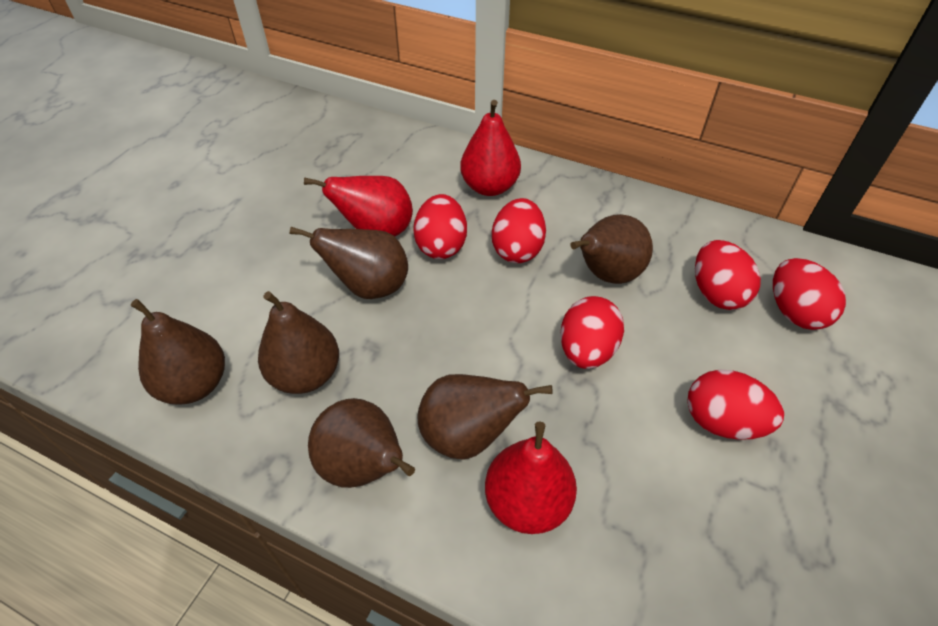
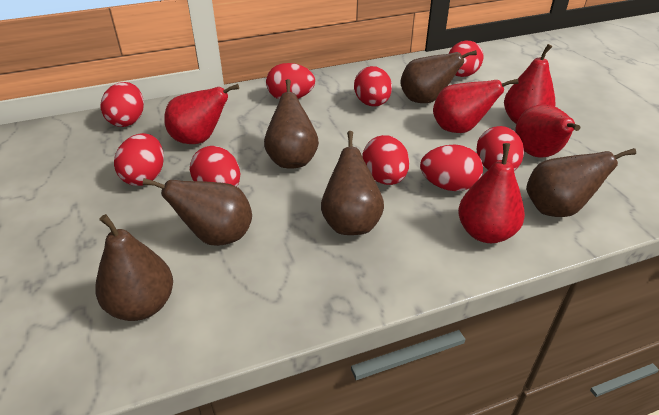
red egg: 6 -> 9
red pear: 3 -> 5

